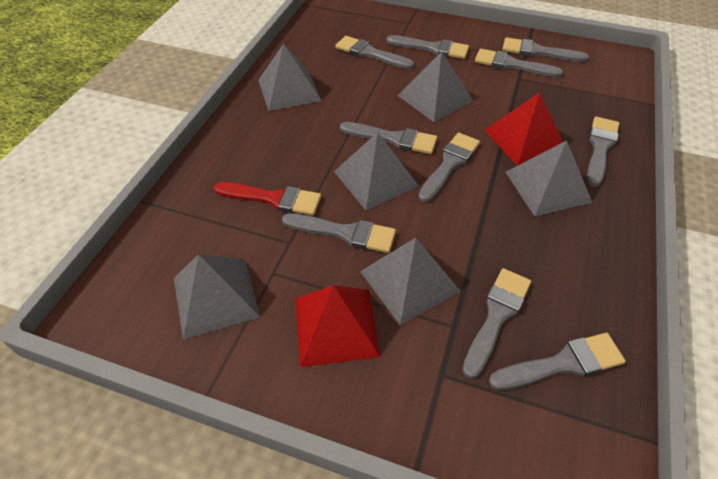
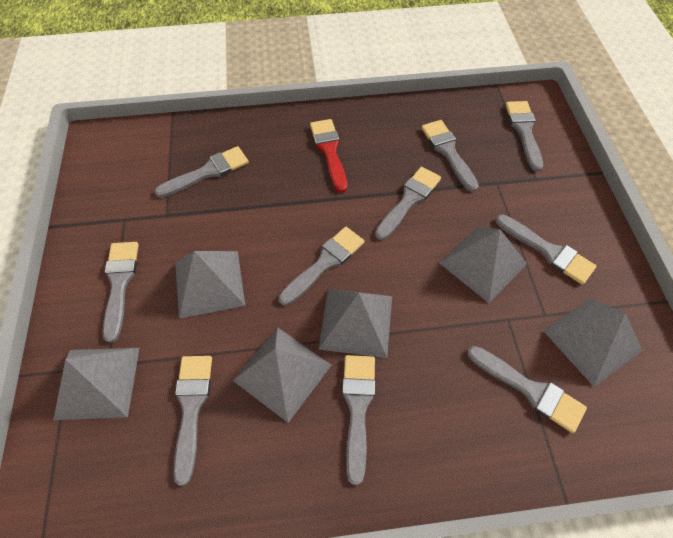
red pyramid: 2 -> 0

